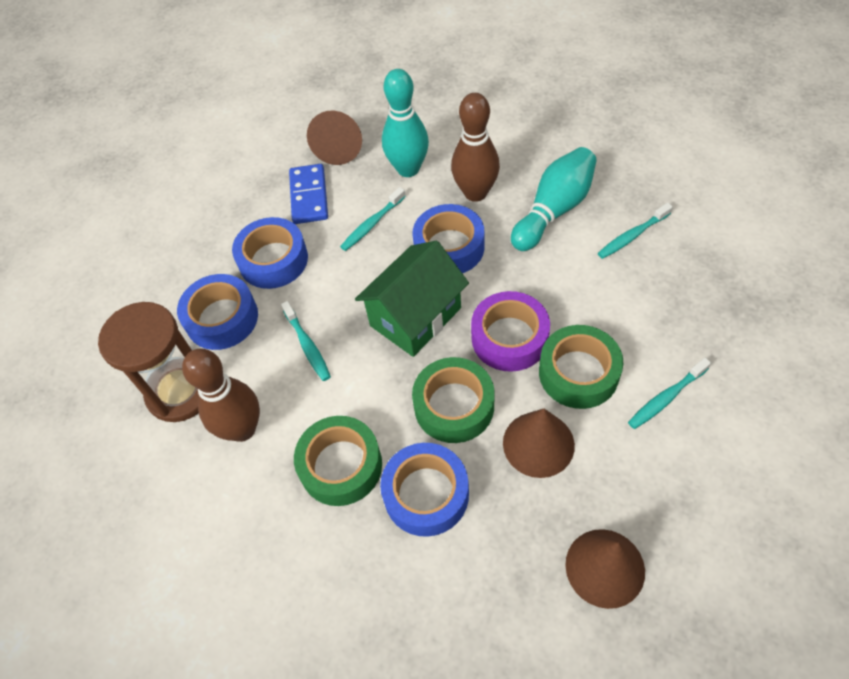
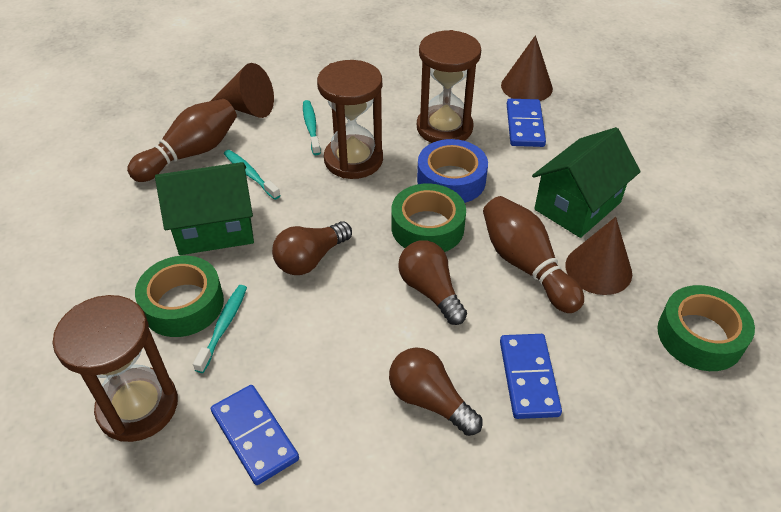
blue domino: 1 -> 3
blue tape: 4 -> 1
brown hourglass: 1 -> 3
brown light bulb: 0 -> 3
green house: 1 -> 2
purple tape: 1 -> 0
turquoise bowling pin: 2 -> 0
turquoise toothbrush: 4 -> 3

